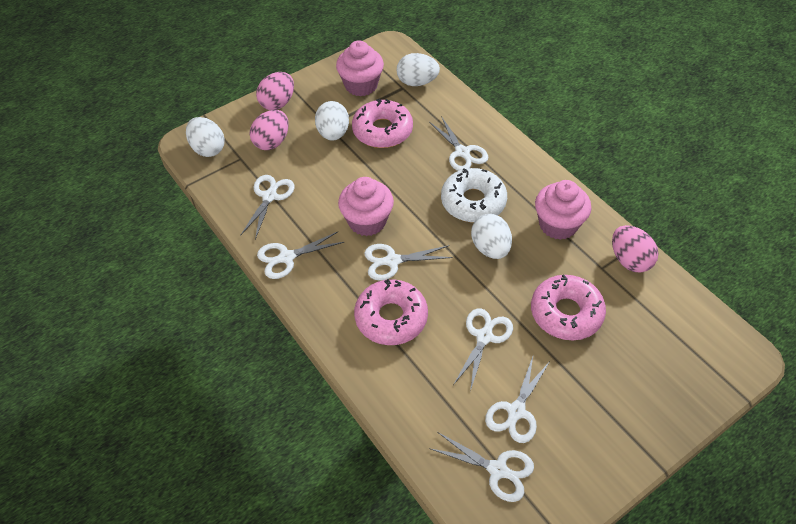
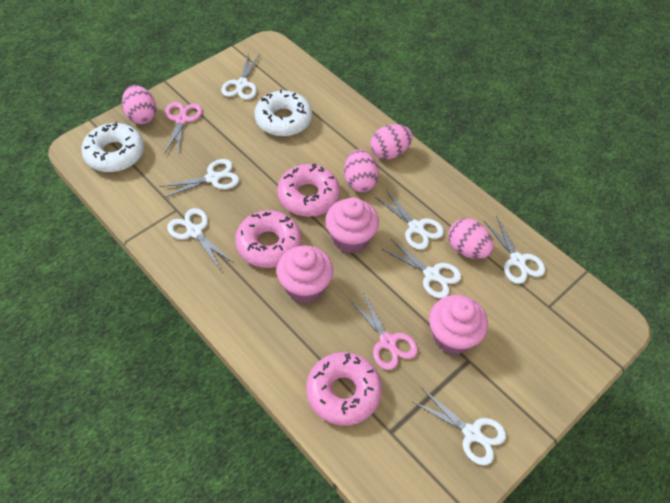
pink egg: 3 -> 4
pink scissors: 0 -> 2
white donut: 1 -> 2
white egg: 4 -> 0

